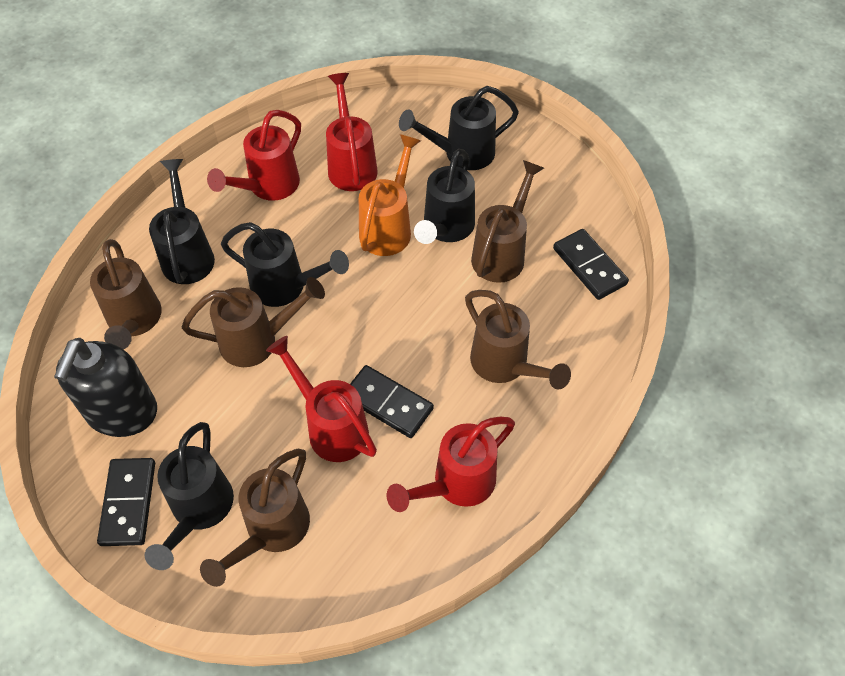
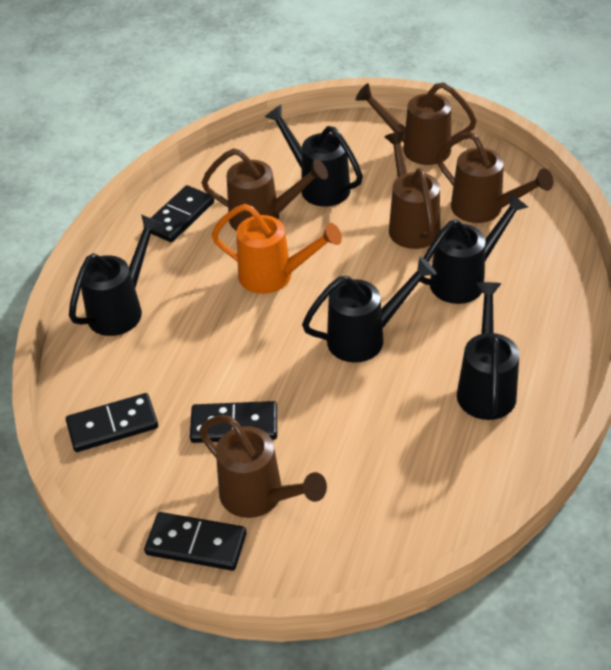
black domino: 3 -> 4
black soap dispenser: 1 -> 0
red watering can: 4 -> 0

